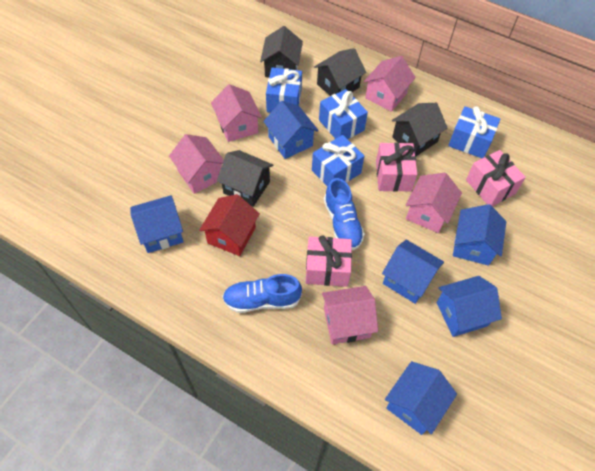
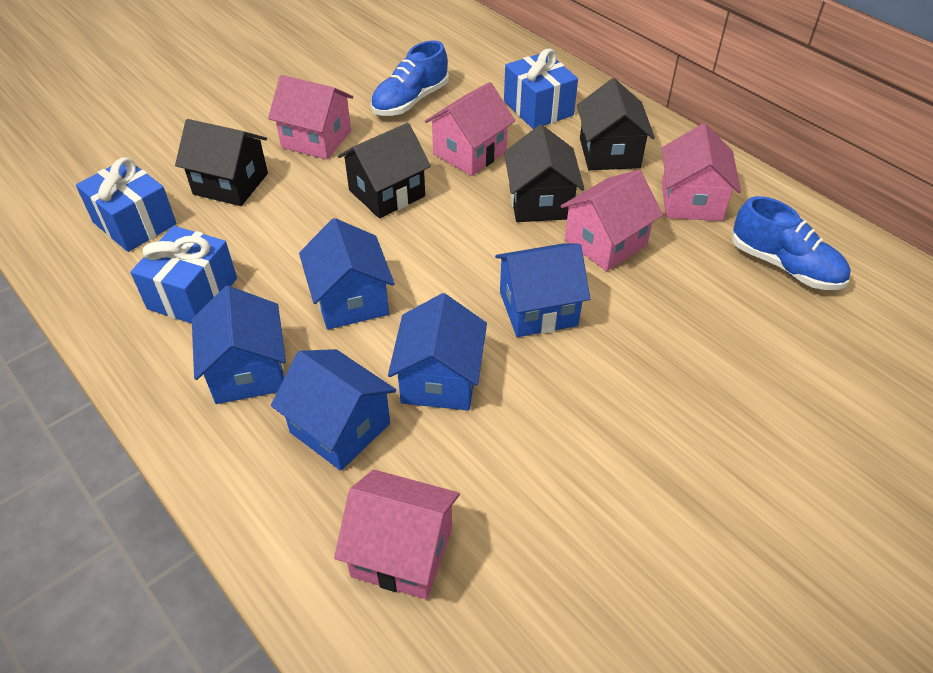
blue gift: 4 -> 3
blue house: 6 -> 5
pink gift: 3 -> 0
red house: 1 -> 0

